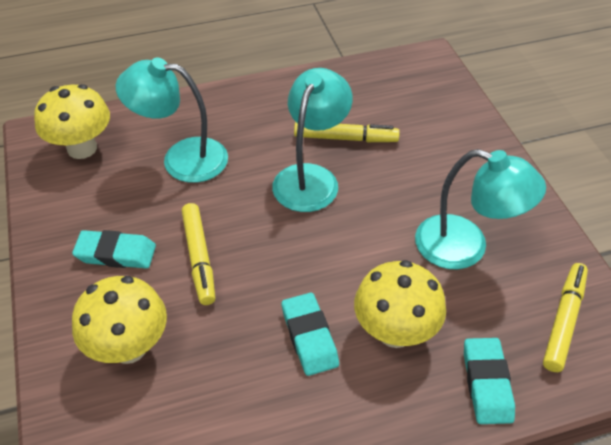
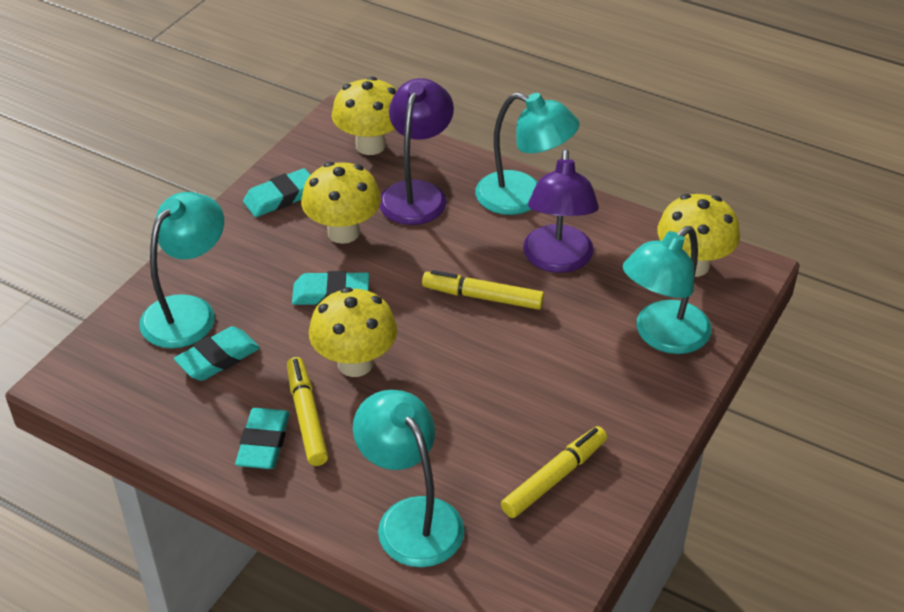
purple lamp: 0 -> 2
turquoise eraser: 3 -> 4
turquoise lamp: 3 -> 4
yellow mushroom: 3 -> 4

